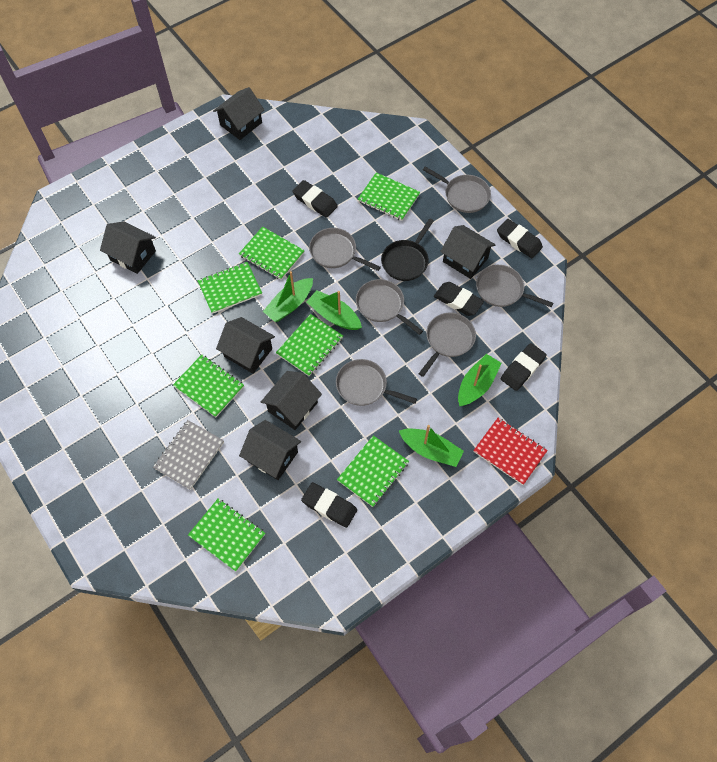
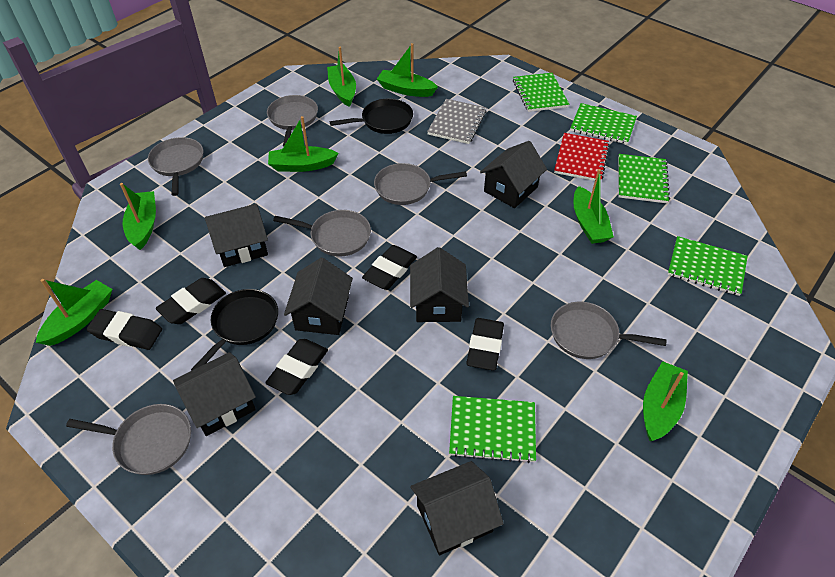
black pan: 1 -> 2
green boat: 4 -> 7
green notebook: 7 -> 5

